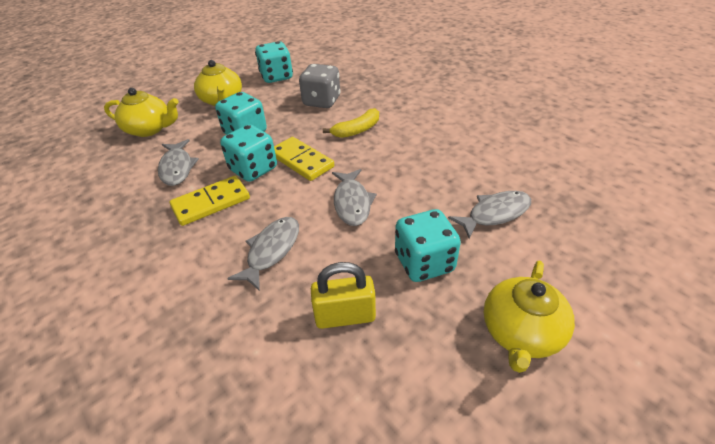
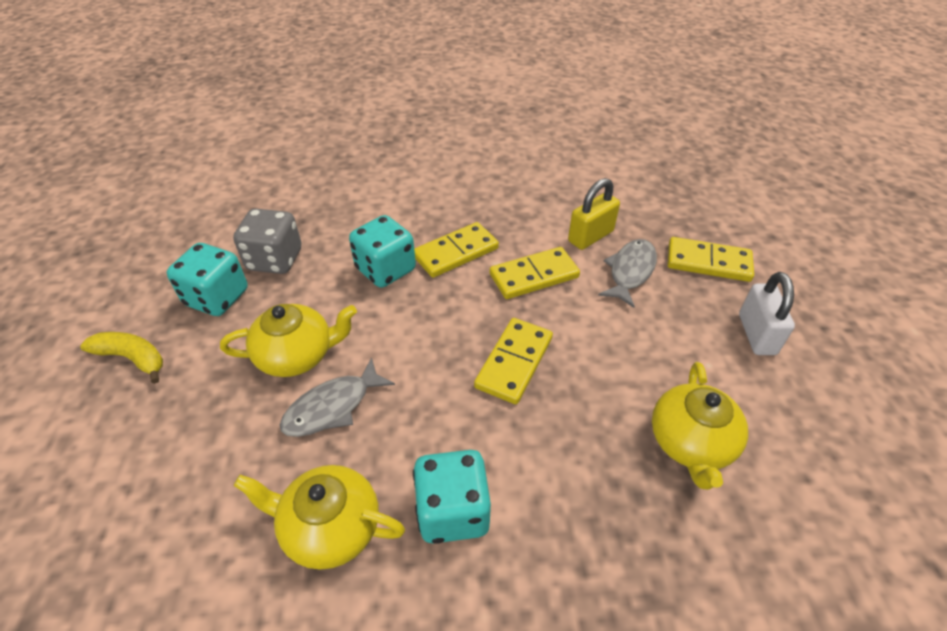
grey fish: 4 -> 2
turquoise dice: 4 -> 3
white padlock: 0 -> 1
yellow domino: 2 -> 4

